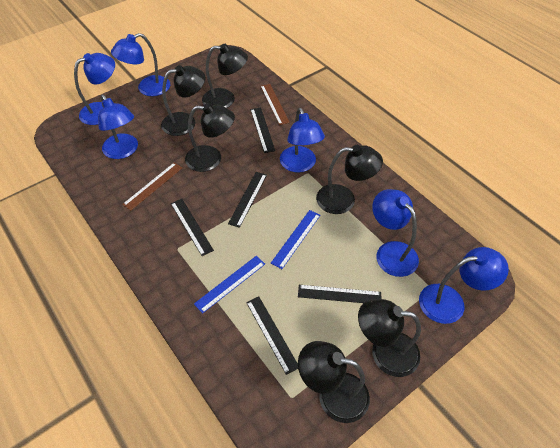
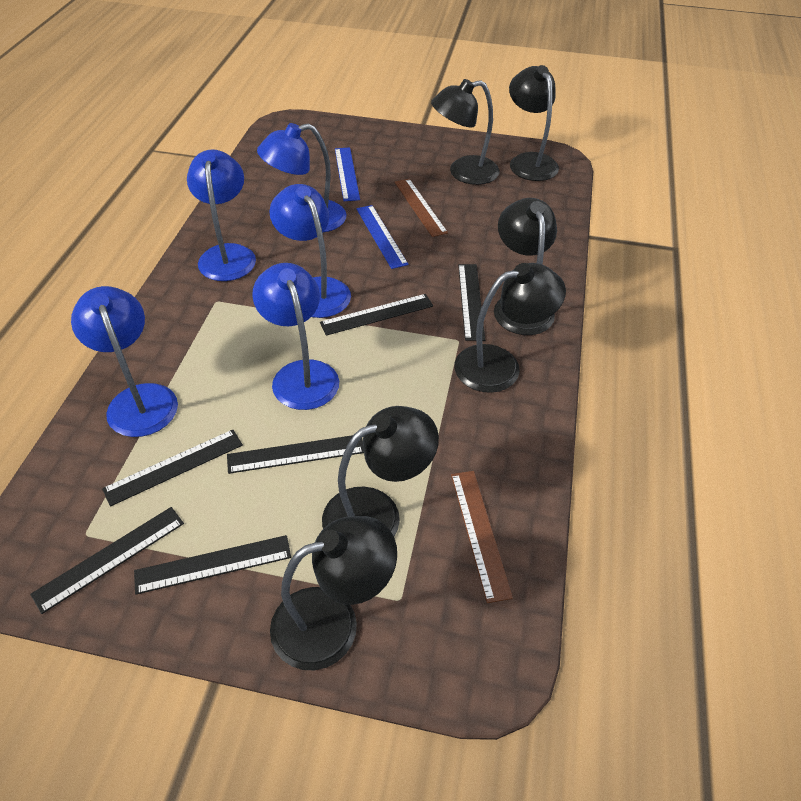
black ruler: 5 -> 6
blue lamp: 6 -> 5

